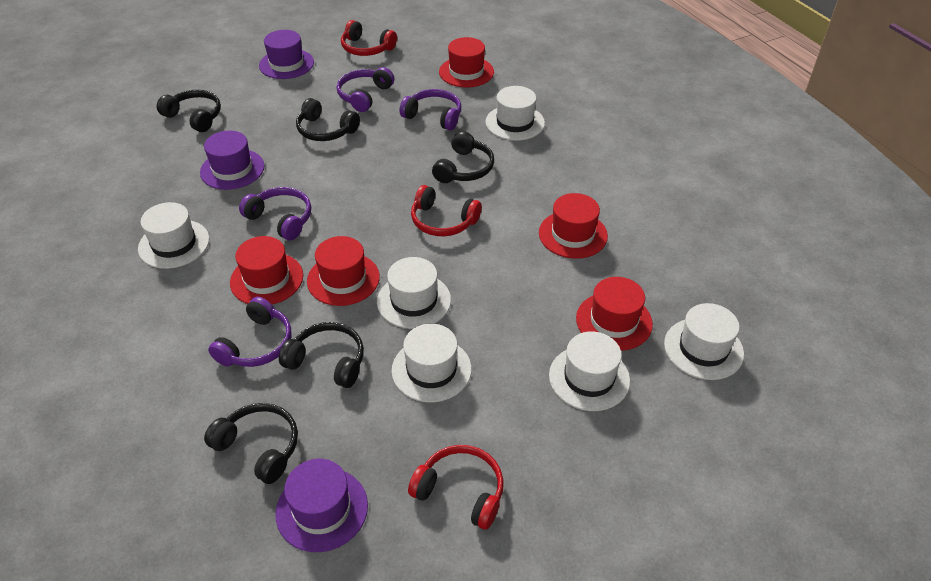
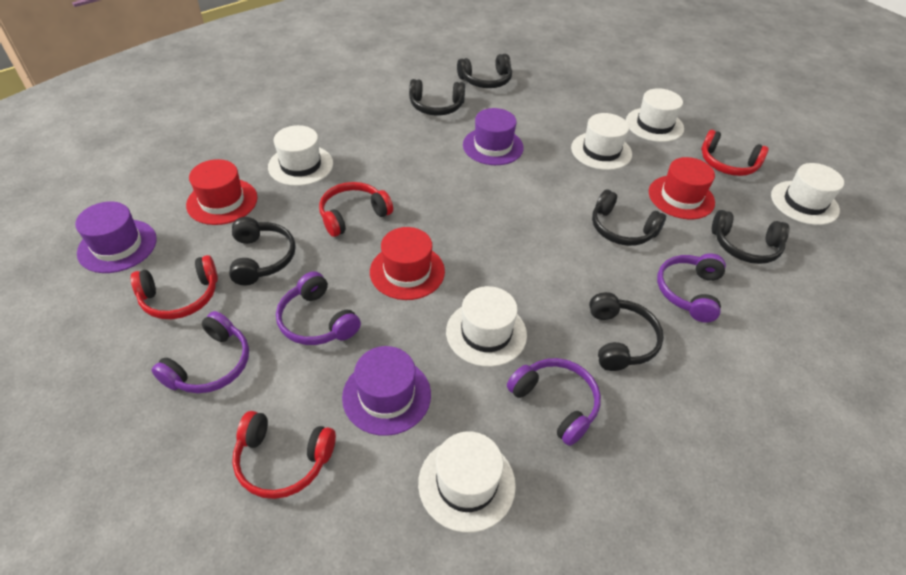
black headphones: 5 -> 6
red hat: 5 -> 3
red headphones: 3 -> 4

